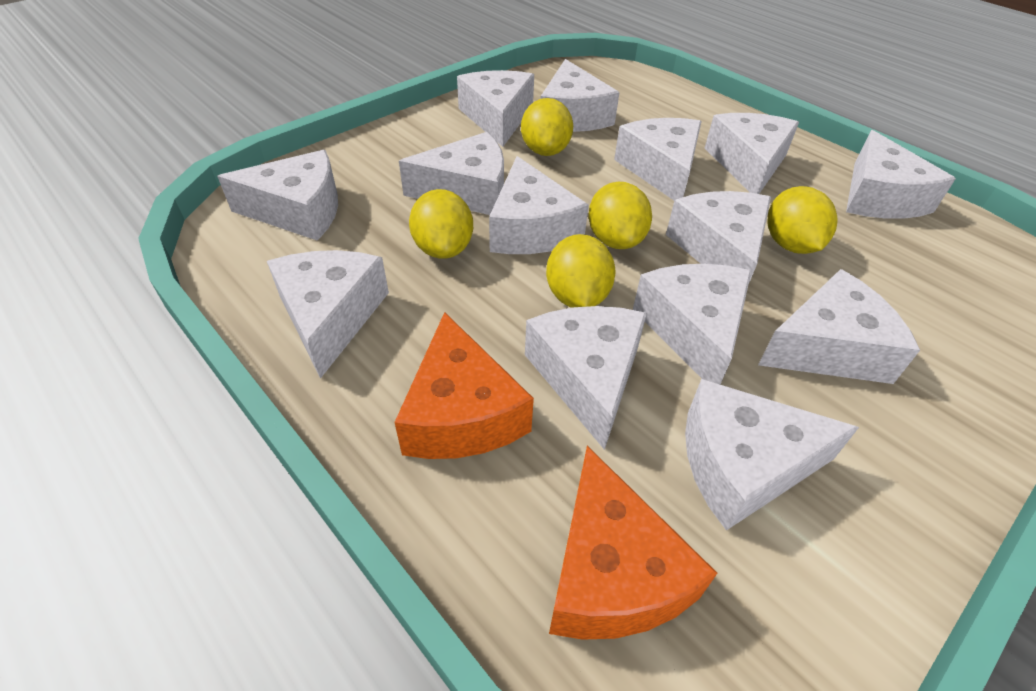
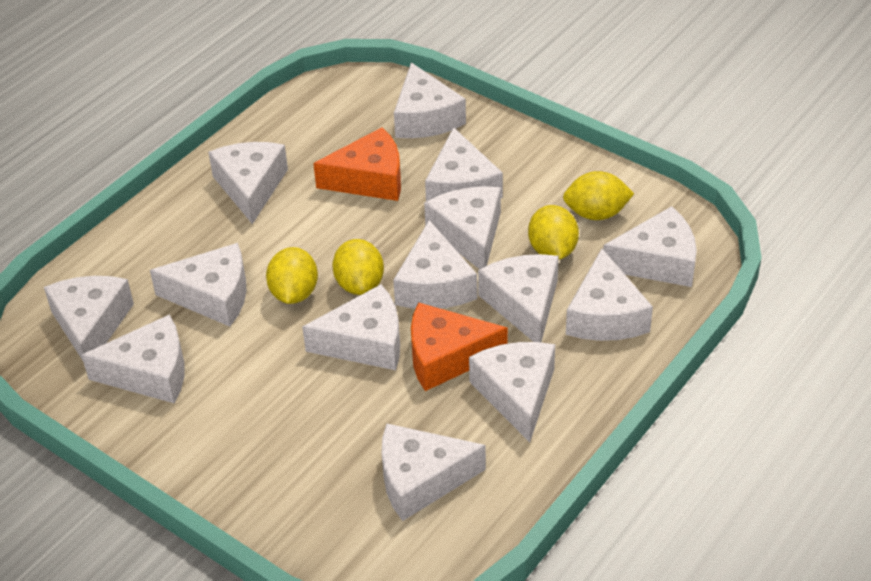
yellow lemon: 5 -> 4

